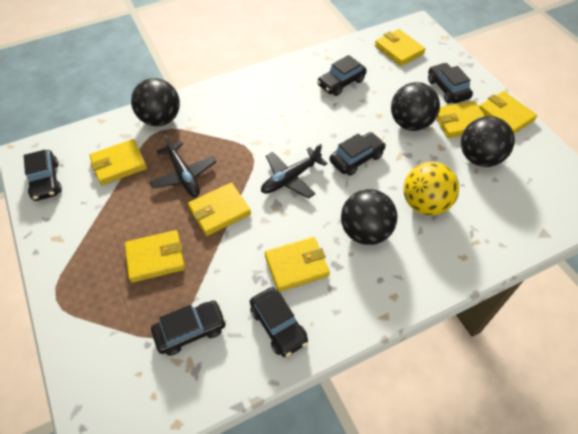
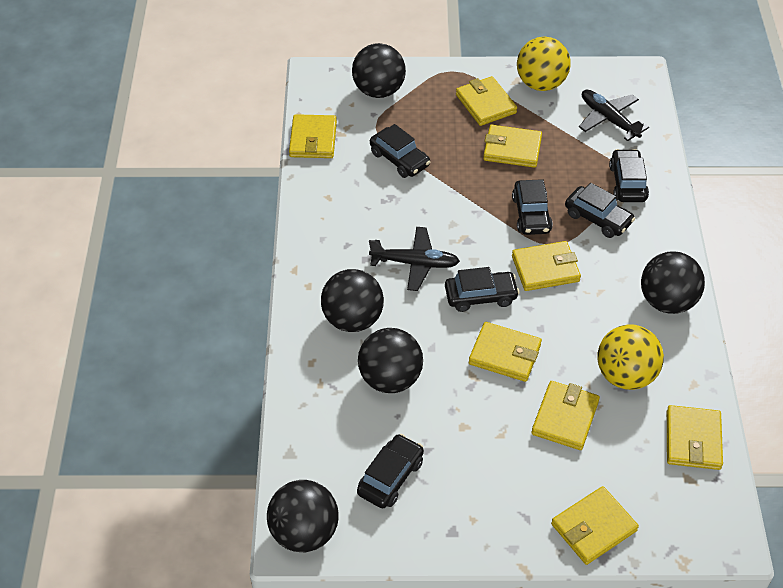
black ball: 4 -> 5
yellow ball: 1 -> 2
yellow wallet: 7 -> 8

